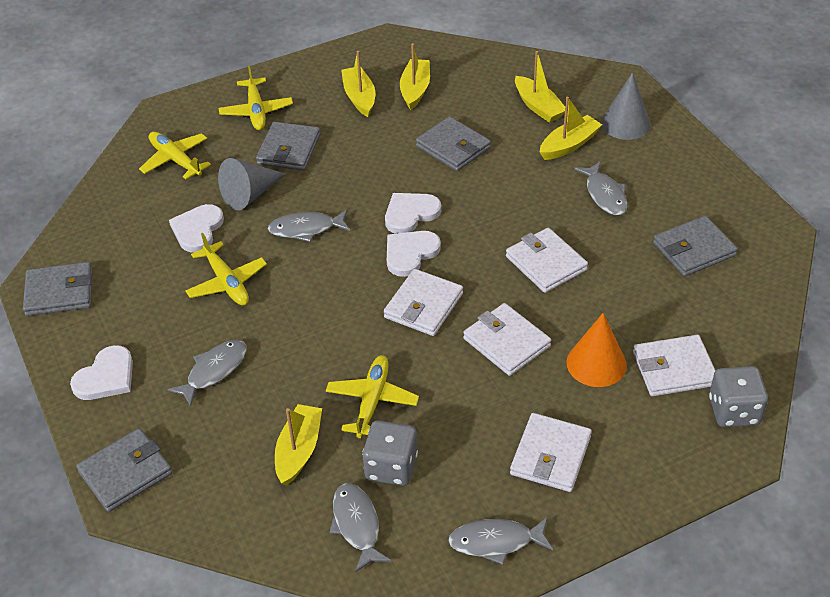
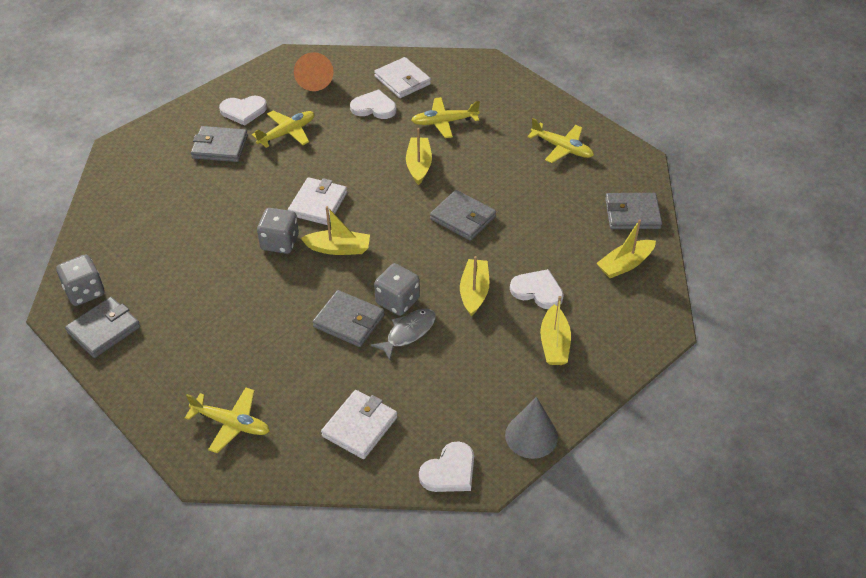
grey cone: 2 -> 1
grey dice: 2 -> 3
grey fish: 5 -> 1
white wallet: 5 -> 3

